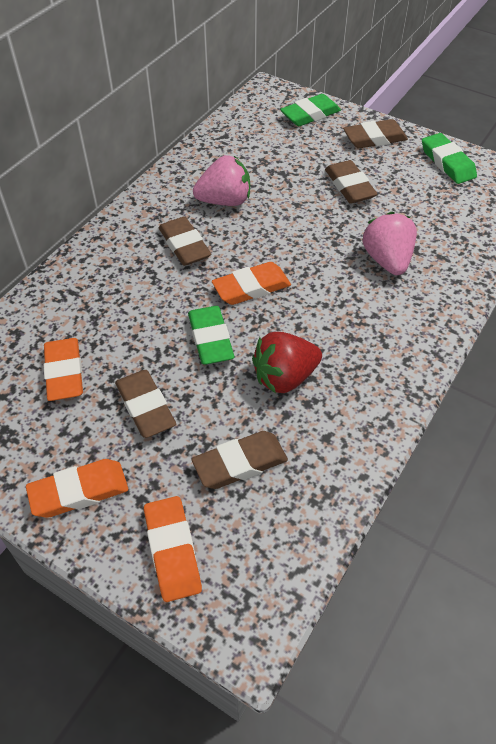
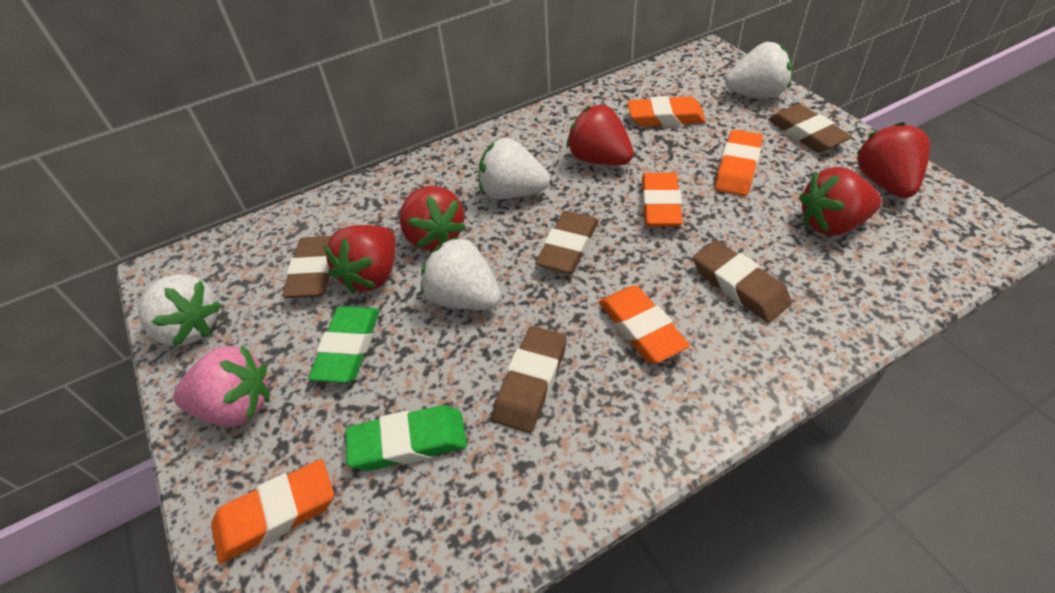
green eraser: 3 -> 2
orange eraser: 4 -> 5
pink strawberry: 2 -> 1
red strawberry: 1 -> 5
white strawberry: 0 -> 4

